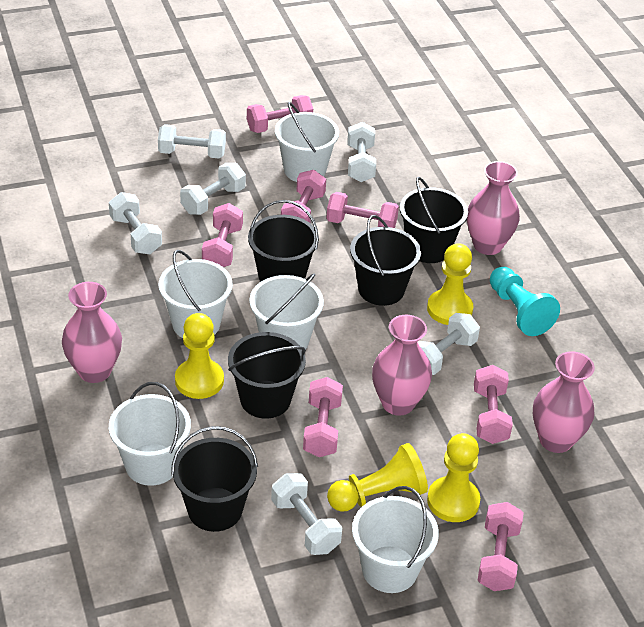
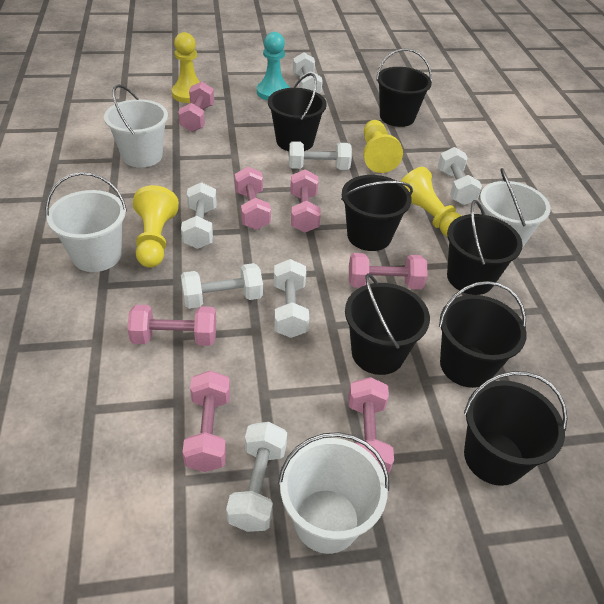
black bucket: 5 -> 7
pink vase: 4 -> 0
white bucket: 5 -> 4
white dumbbell: 6 -> 7

